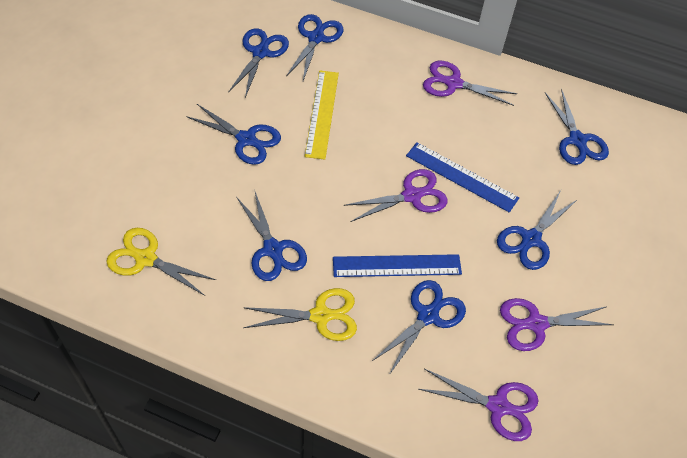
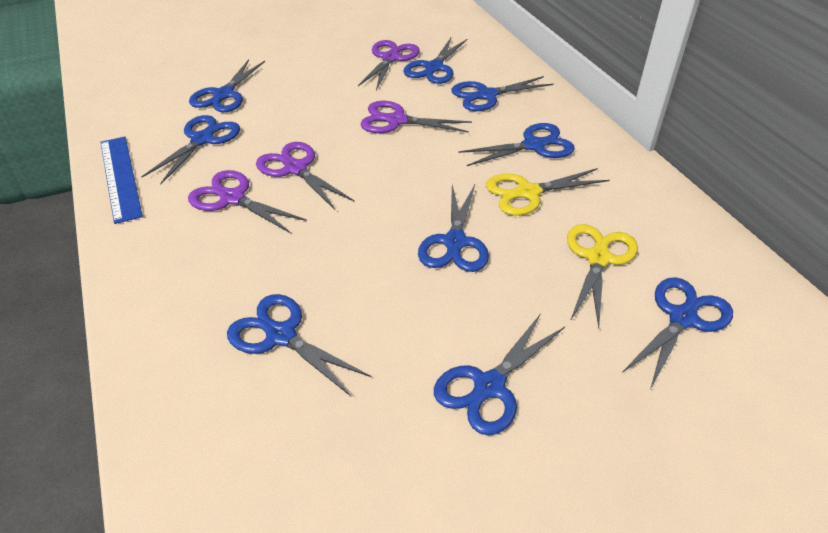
blue ruler: 2 -> 1
blue scissors: 7 -> 9
yellow ruler: 1 -> 0

